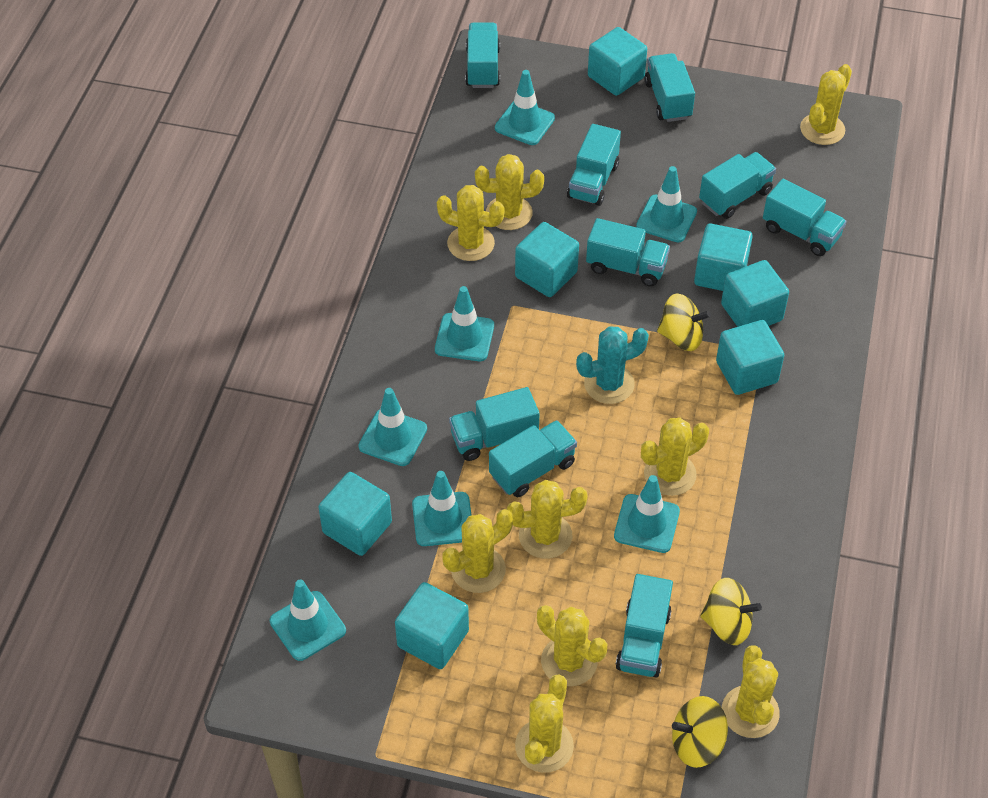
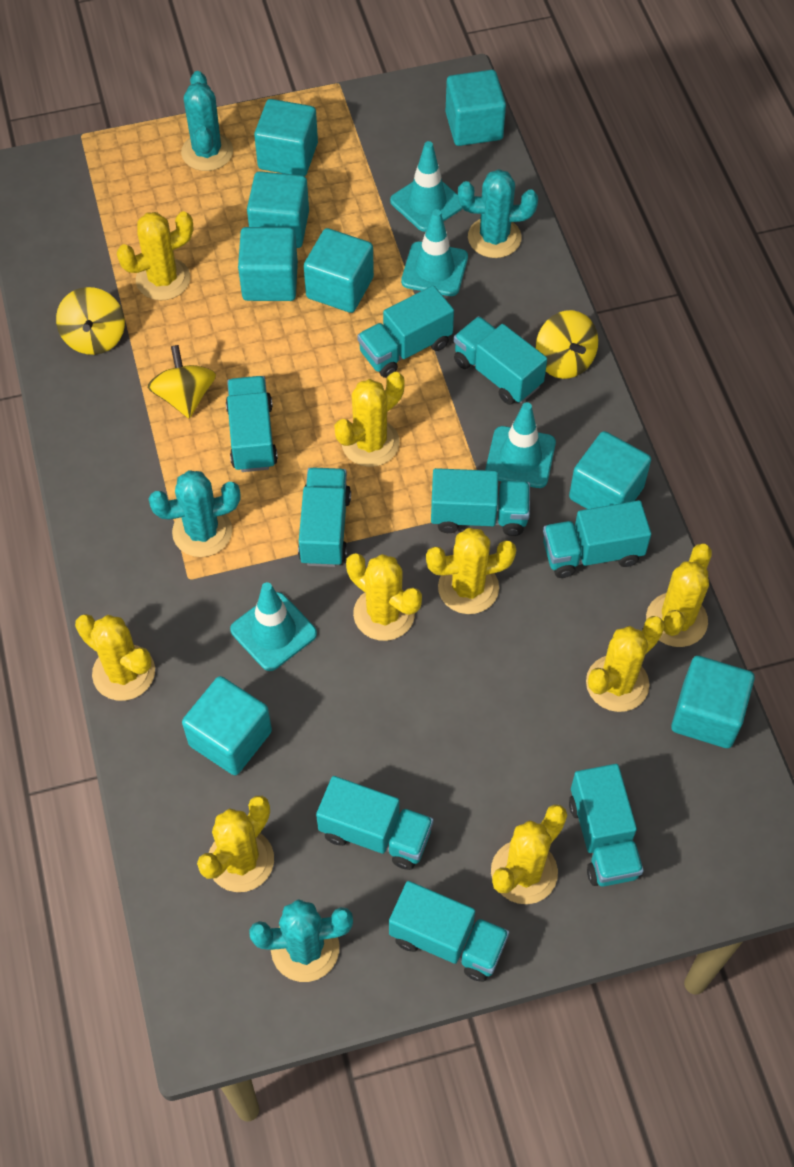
turquoise cactus: 1 -> 4
turquoise cube: 7 -> 8
turquoise traffic cone: 7 -> 4

